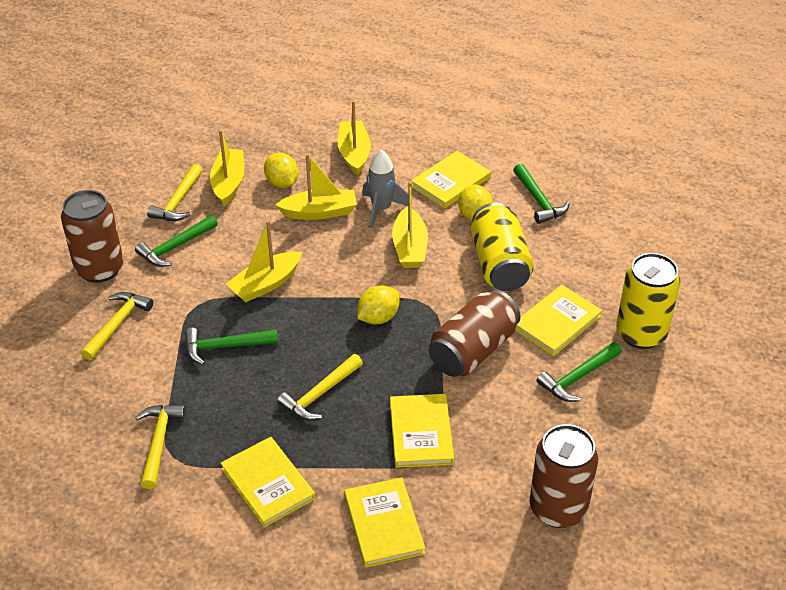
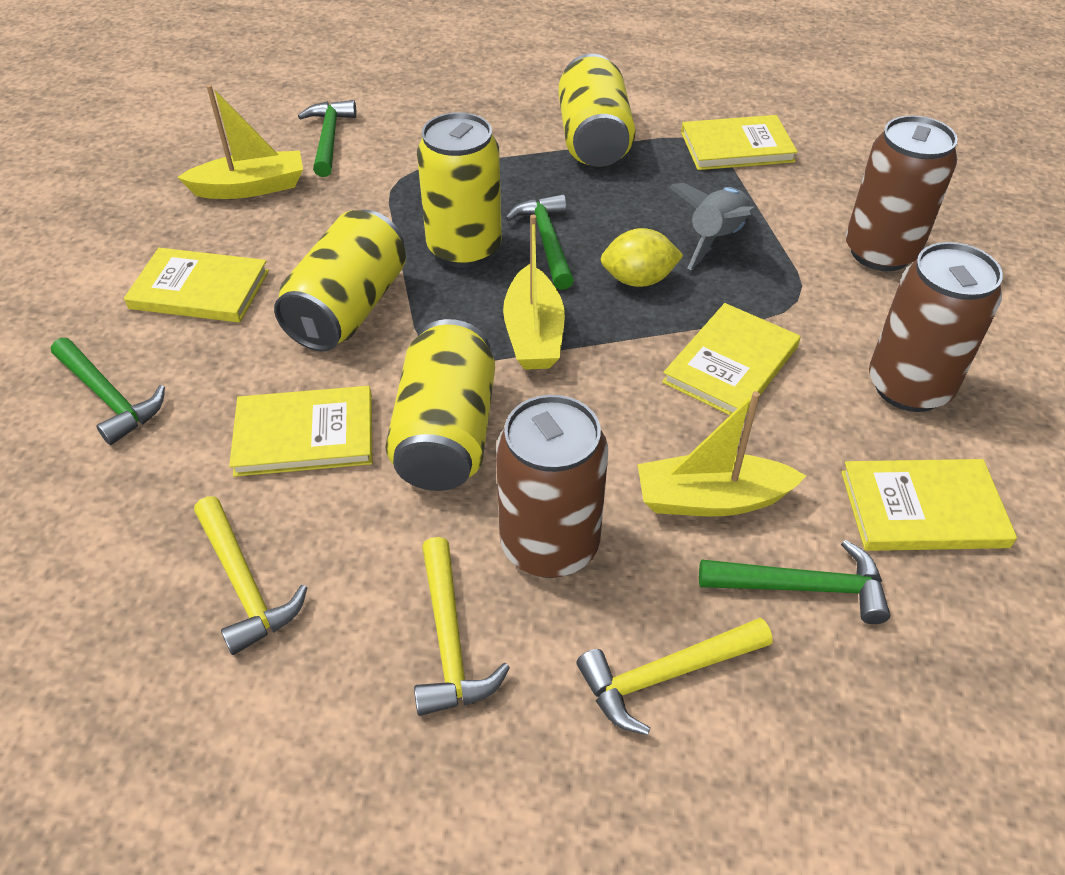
yellow boat: 5 -> 3
yellow can: 2 -> 4
yellow hammer: 4 -> 3
yellow lemon: 3 -> 1

